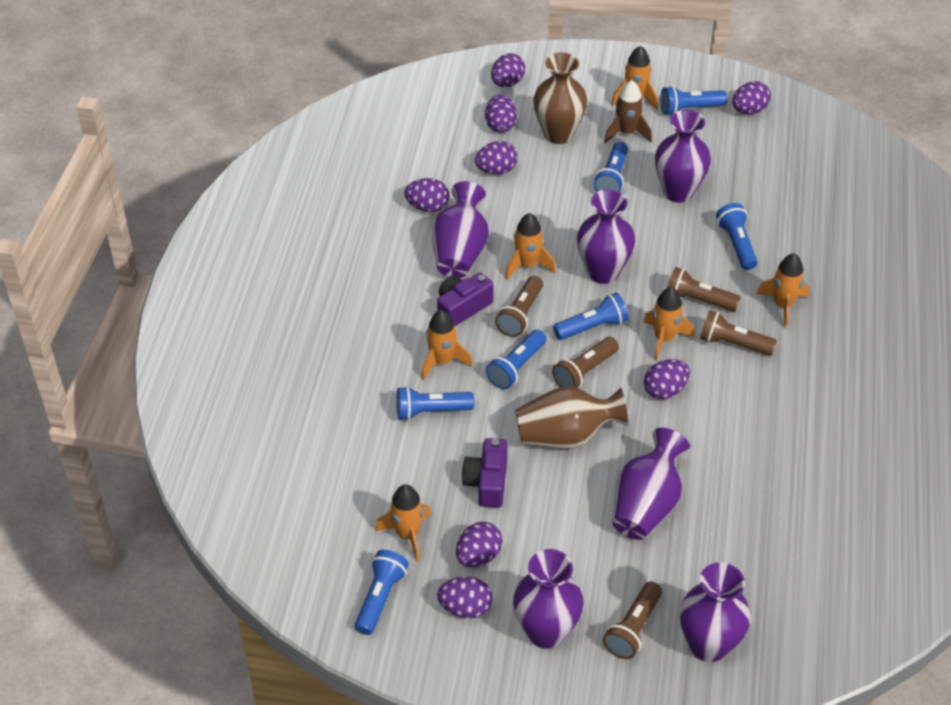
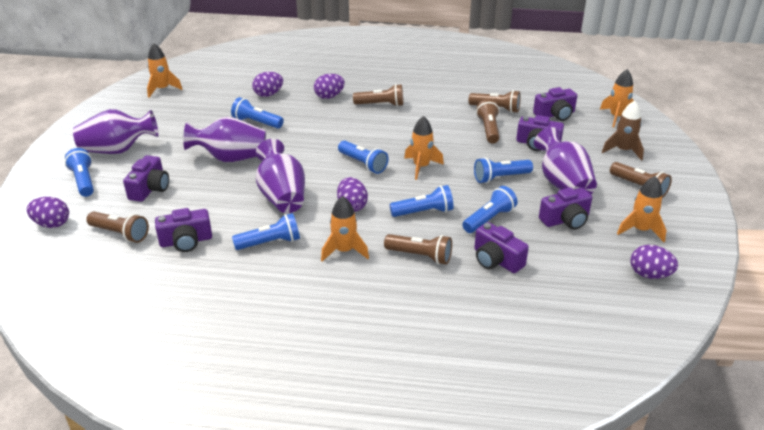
brown flashlight: 5 -> 6
brown vase: 2 -> 0
orange rocket: 6 -> 5
purple camera: 2 -> 6
purple egg: 8 -> 5
purple vase: 6 -> 4

